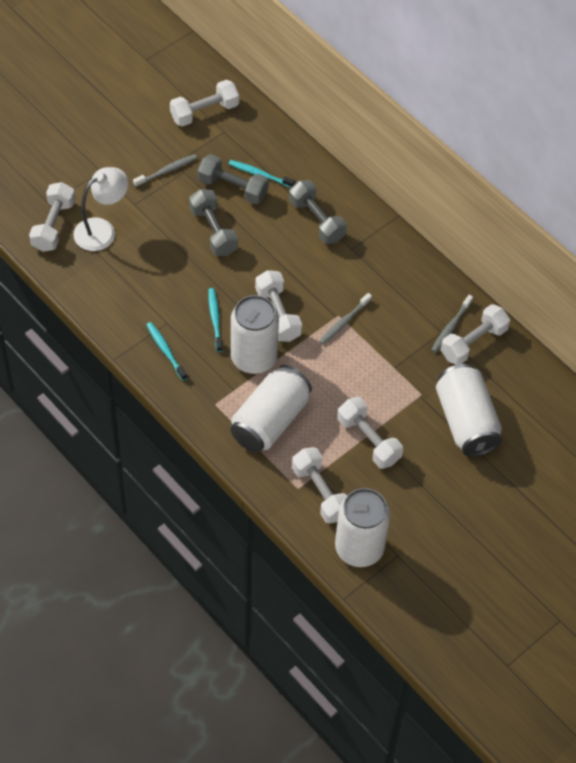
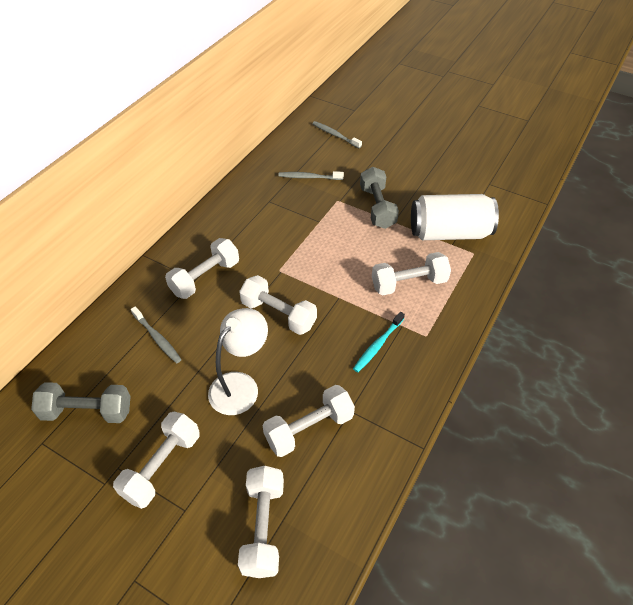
grey dumbbell: 3 -> 2
turquoise toothbrush: 3 -> 1
white can: 4 -> 1

